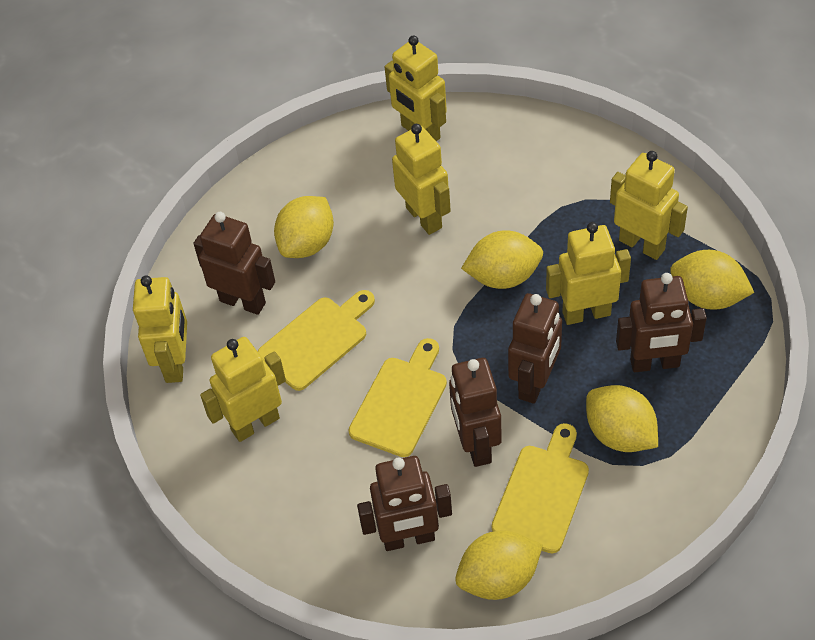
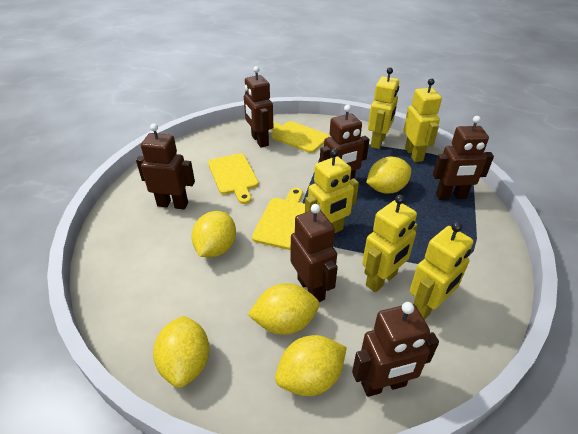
brown robot: 5 -> 6
yellow robot: 6 -> 5

